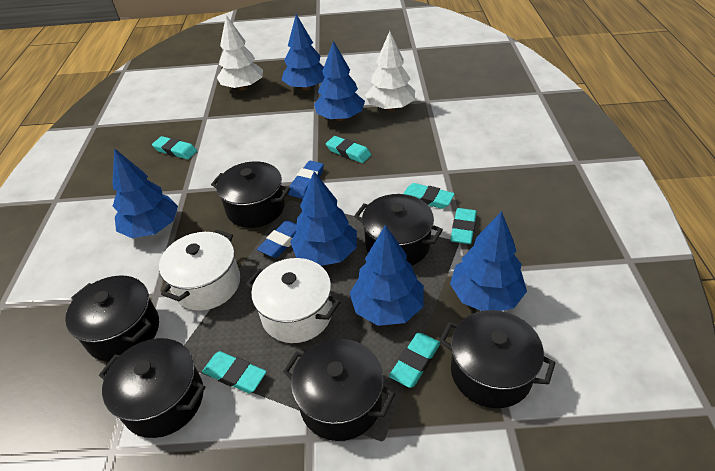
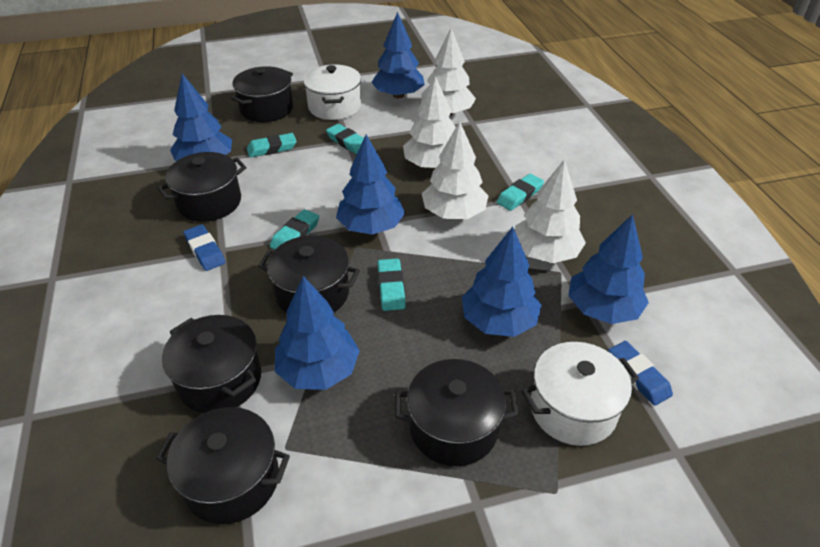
turquoise eraser: 6 -> 5
white tree: 2 -> 4

